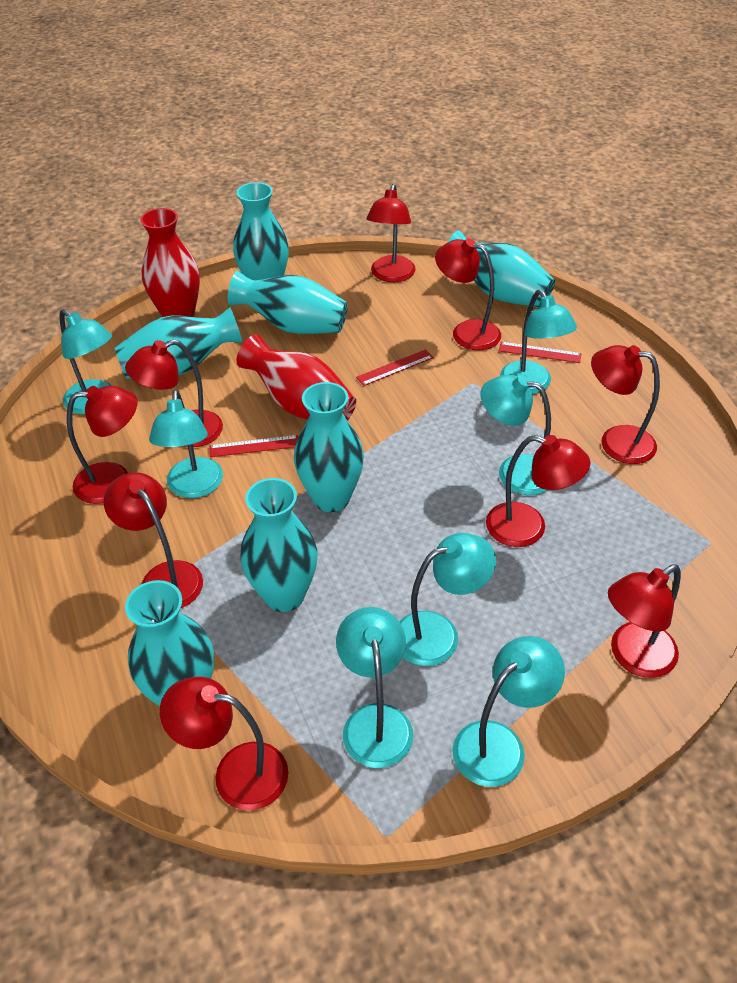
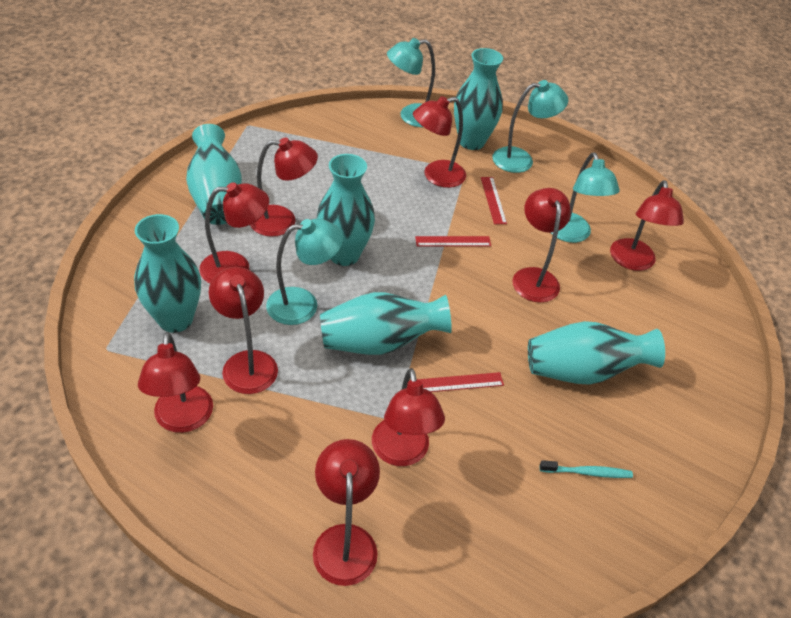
red vase: 2 -> 0
turquoise lamp: 7 -> 4
turquoise toothbrush: 0 -> 1
turquoise vase: 7 -> 6

